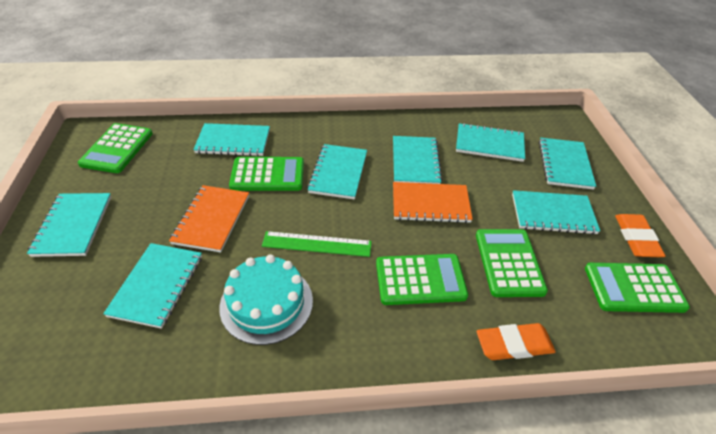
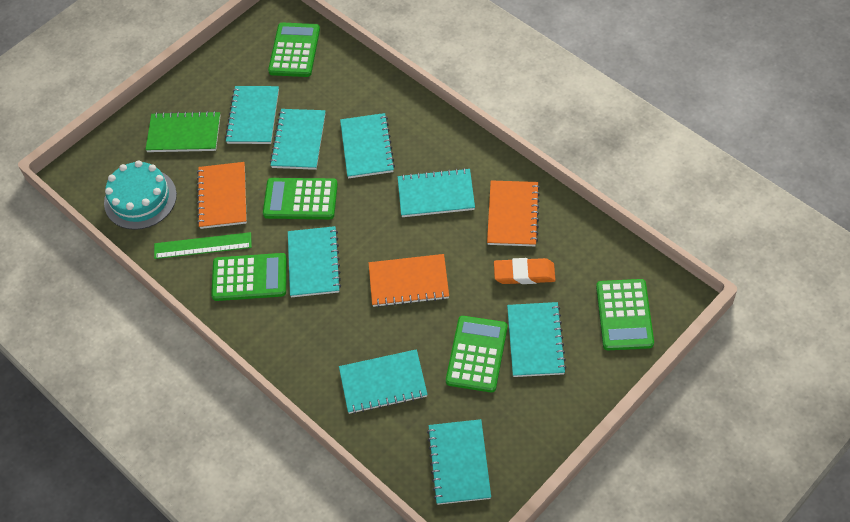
green notebook: 0 -> 1
orange eraser: 2 -> 1
orange notebook: 2 -> 3

